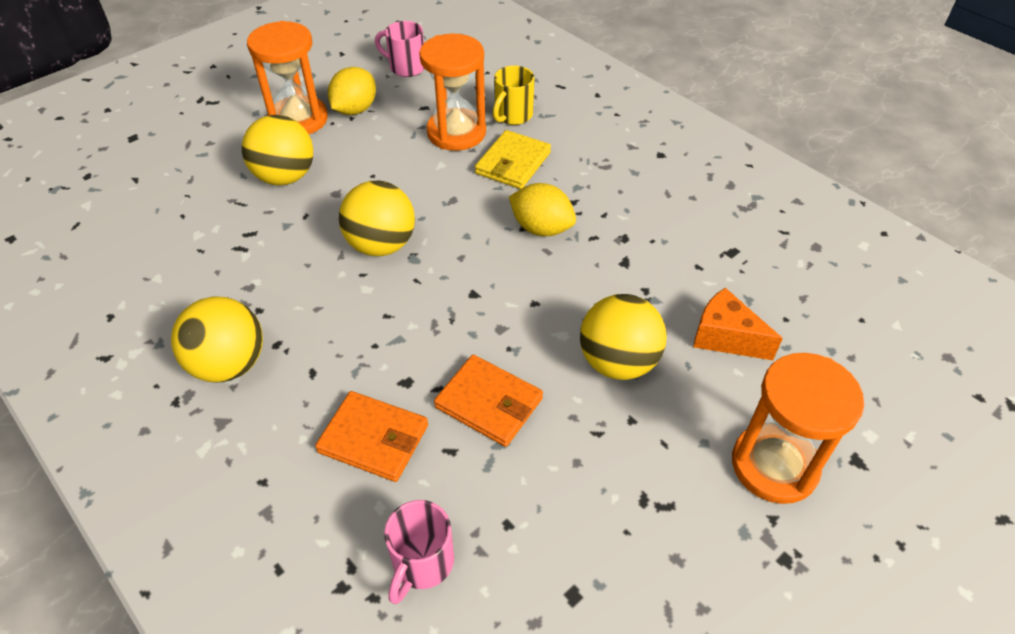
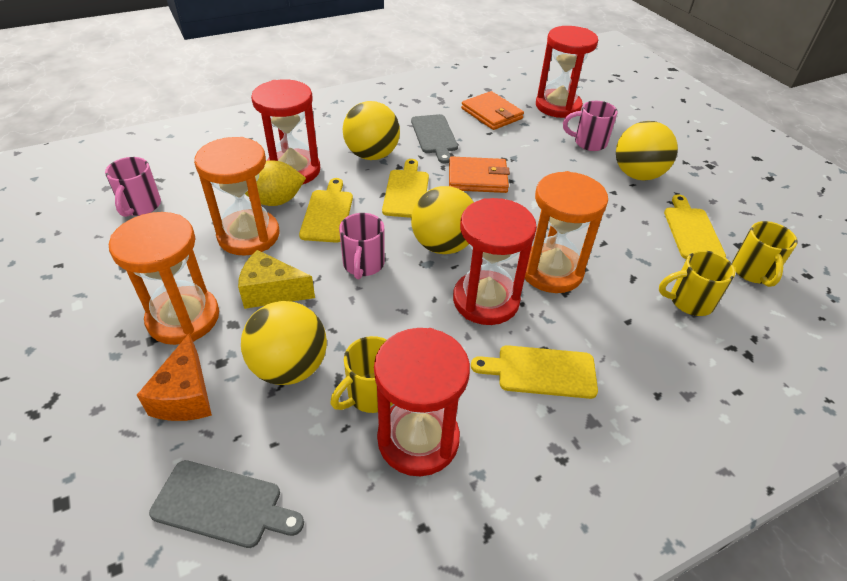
grey cutting board: 0 -> 2
pink mug: 2 -> 3
red hourglass: 0 -> 4
yellow cheese: 0 -> 1
yellow cutting board: 0 -> 4
yellow lemon: 2 -> 1
yellow mug: 1 -> 3
yellow wallet: 1 -> 0

